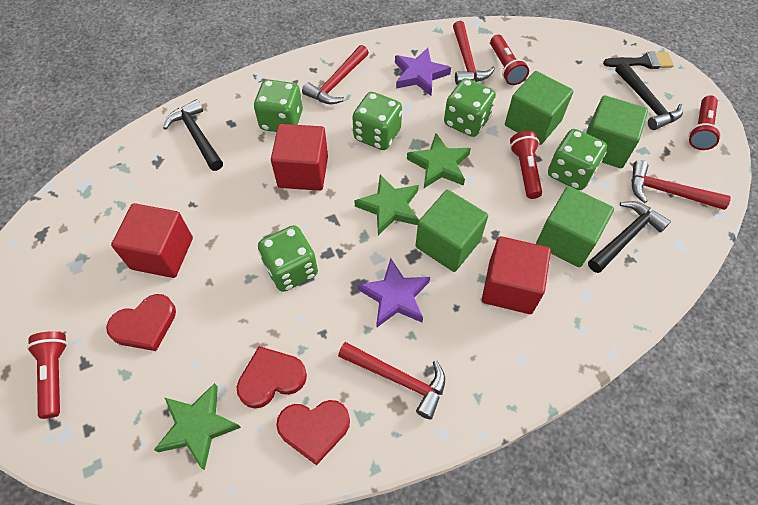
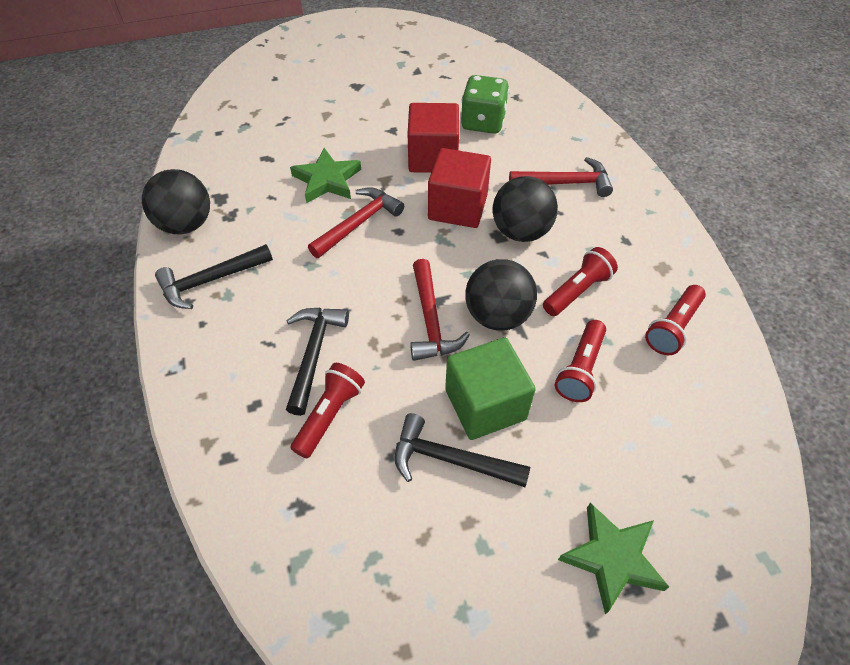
black ball: 0 -> 3
black brush: 1 -> 0
green cube: 4 -> 1
green dice: 5 -> 1
green star: 3 -> 2
purple star: 2 -> 0
red cube: 3 -> 2
red hammer: 4 -> 3
red heart: 3 -> 0

